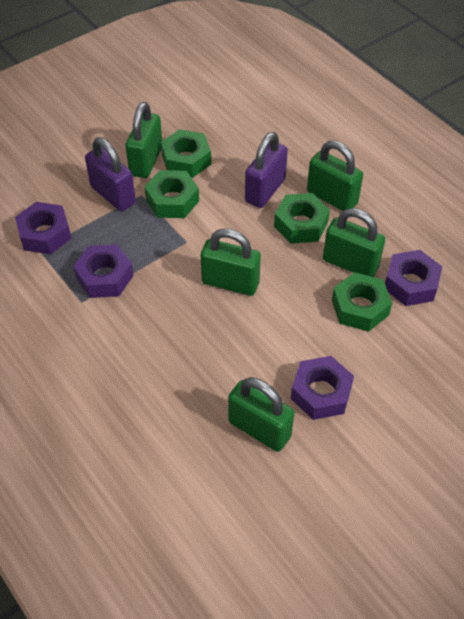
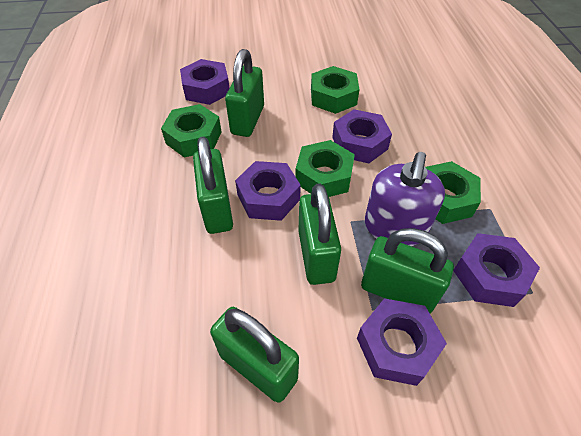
purple nut: 4 -> 5
purple padlock: 2 -> 0
purple soap dispenser: 0 -> 1

